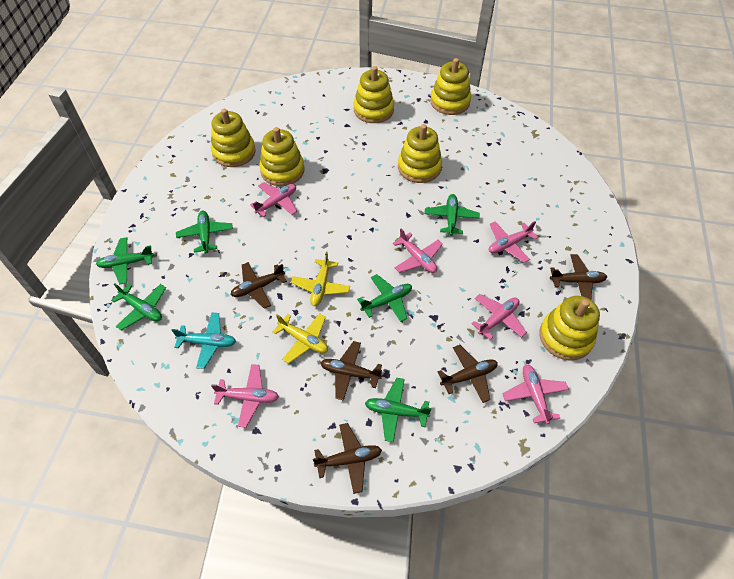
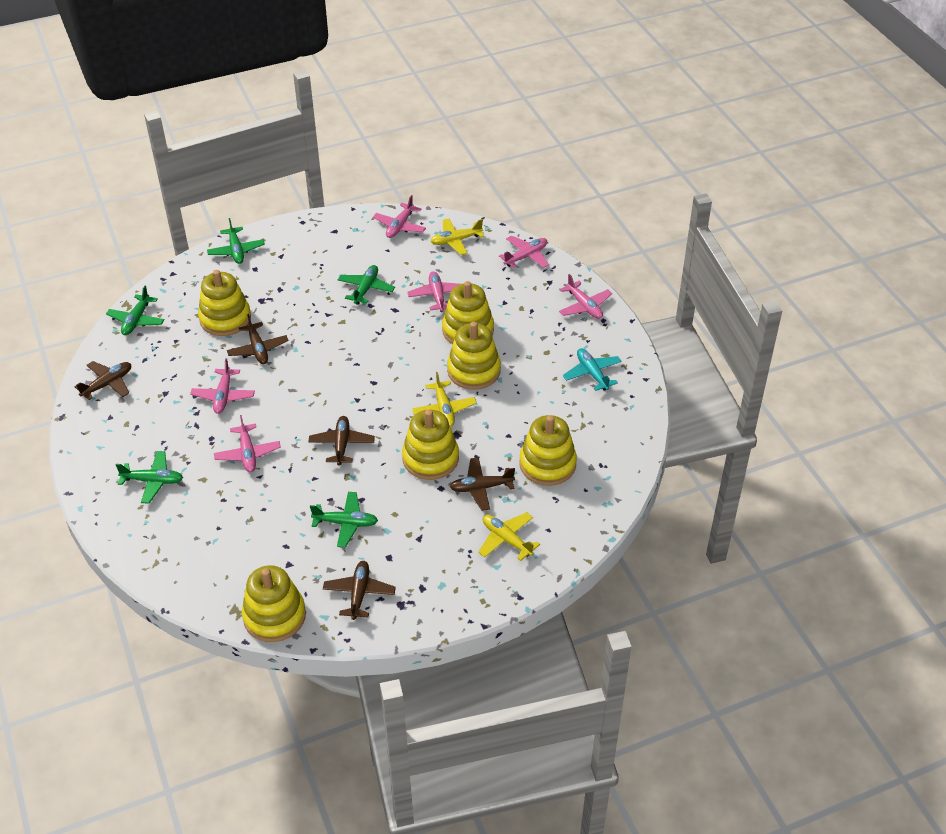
green plane: 6 -> 5
yellow plane: 2 -> 3

